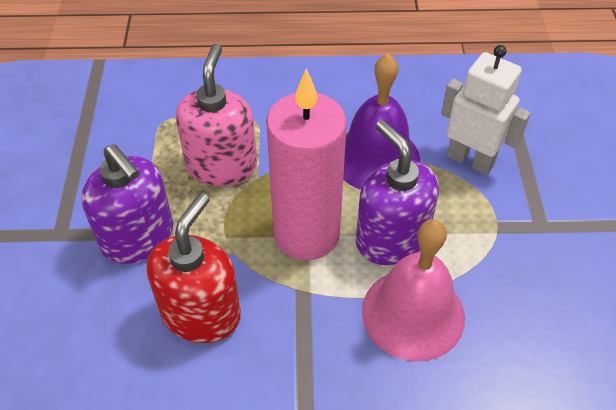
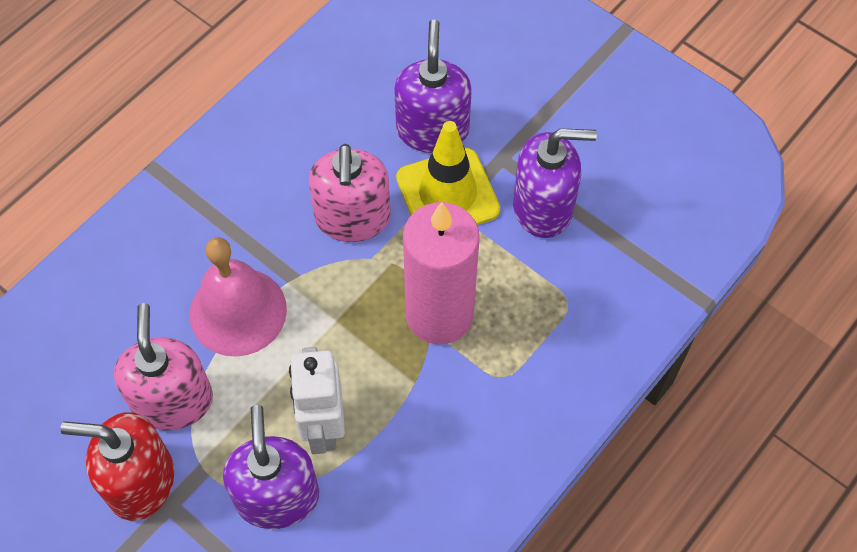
pink soap dispenser: 1 -> 2
purple bell: 1 -> 0
purple soap dispenser: 2 -> 3
yellow traffic cone: 0 -> 1

